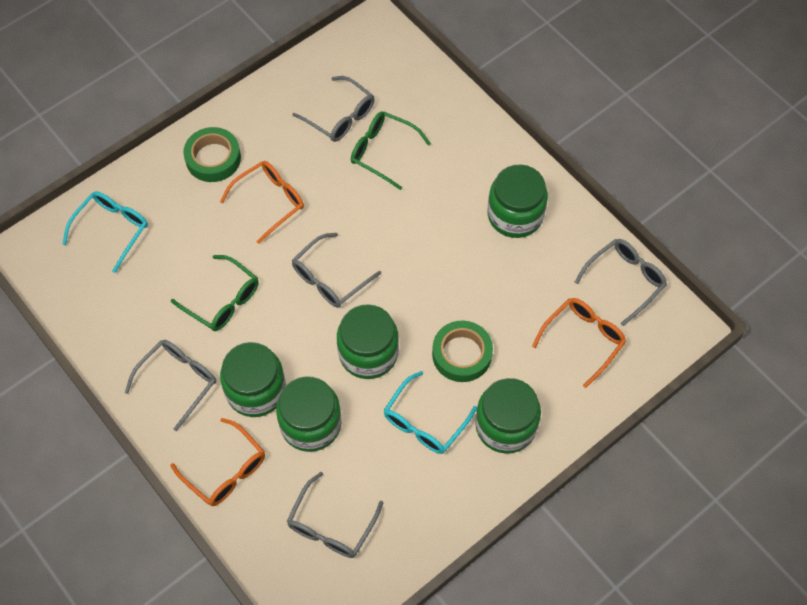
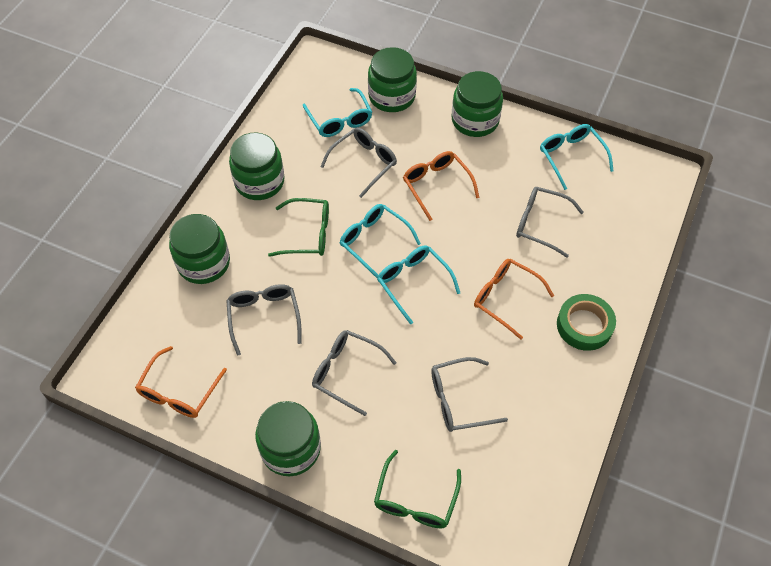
green tape: 2 -> 1
turquoise glasses: 2 -> 4

